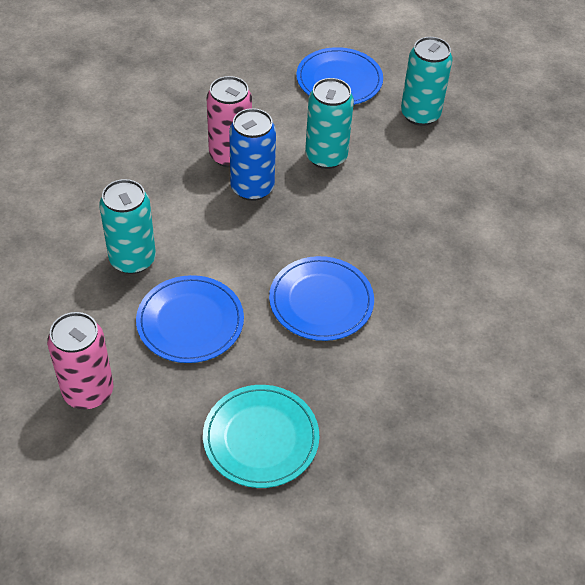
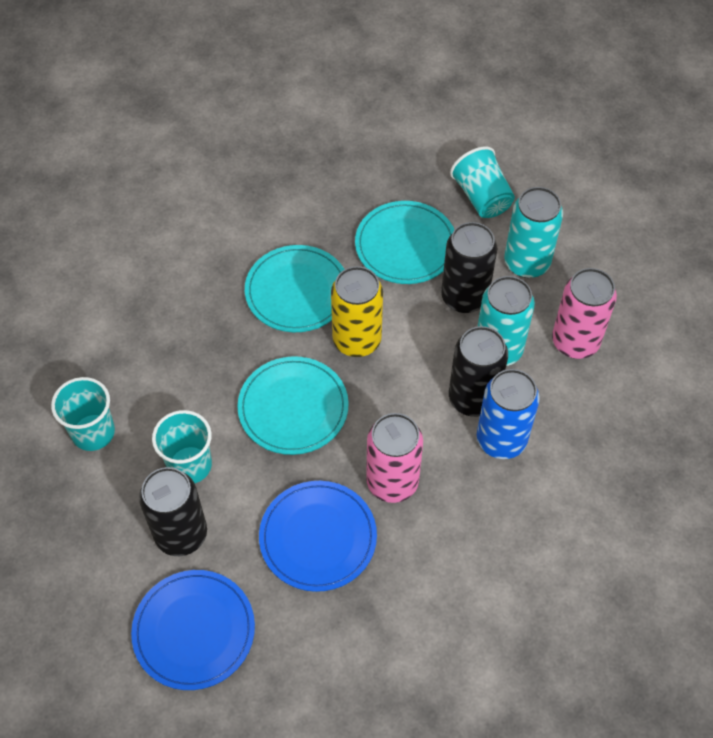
black can: 0 -> 3
blue plate: 3 -> 2
turquoise can: 3 -> 2
turquoise cup: 0 -> 3
turquoise plate: 1 -> 3
yellow can: 0 -> 1

